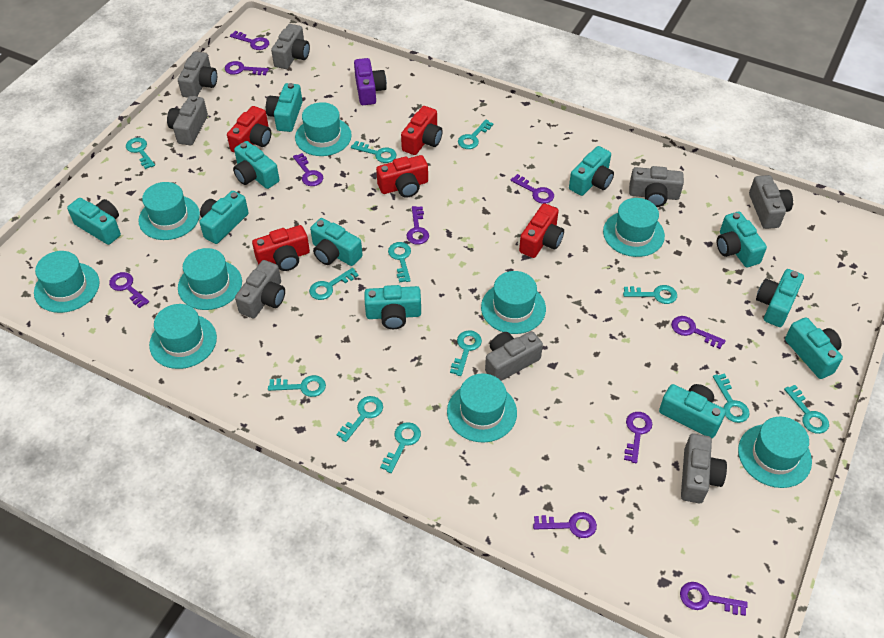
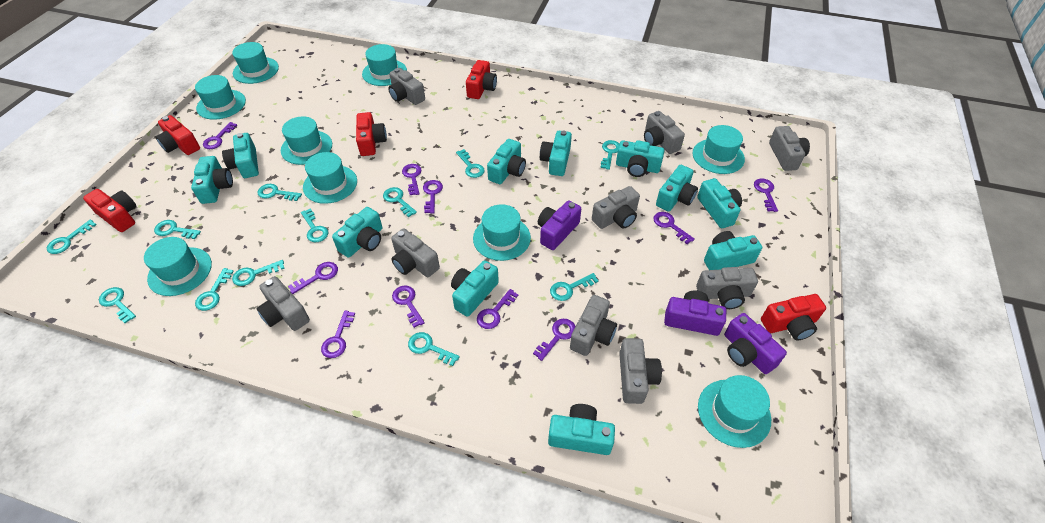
grey camera: 8 -> 9
purple camera: 1 -> 3

